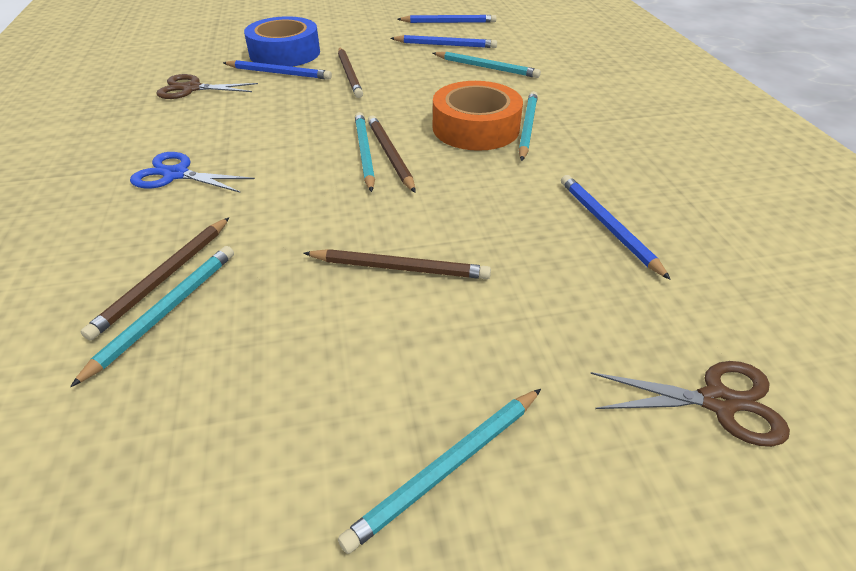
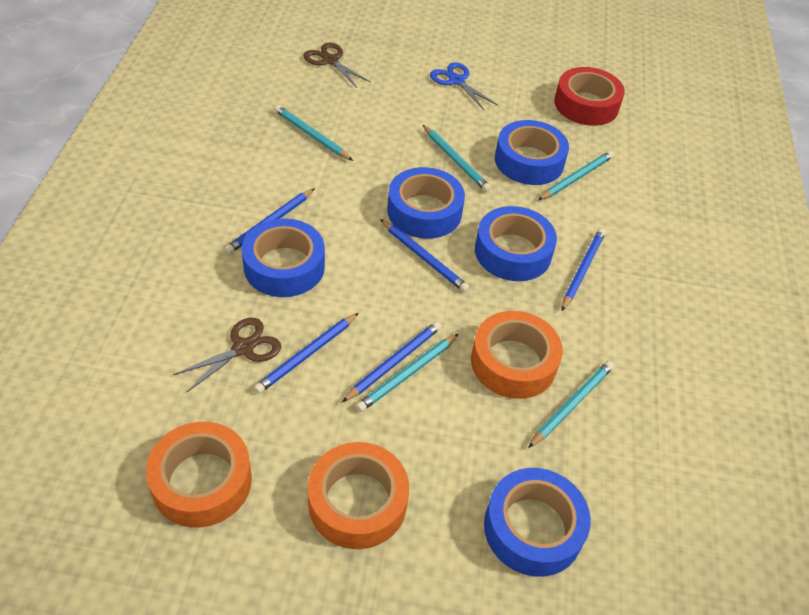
blue pencil: 4 -> 5
blue tape: 1 -> 5
brown pencil: 4 -> 0
orange tape: 1 -> 3
red tape: 0 -> 1

